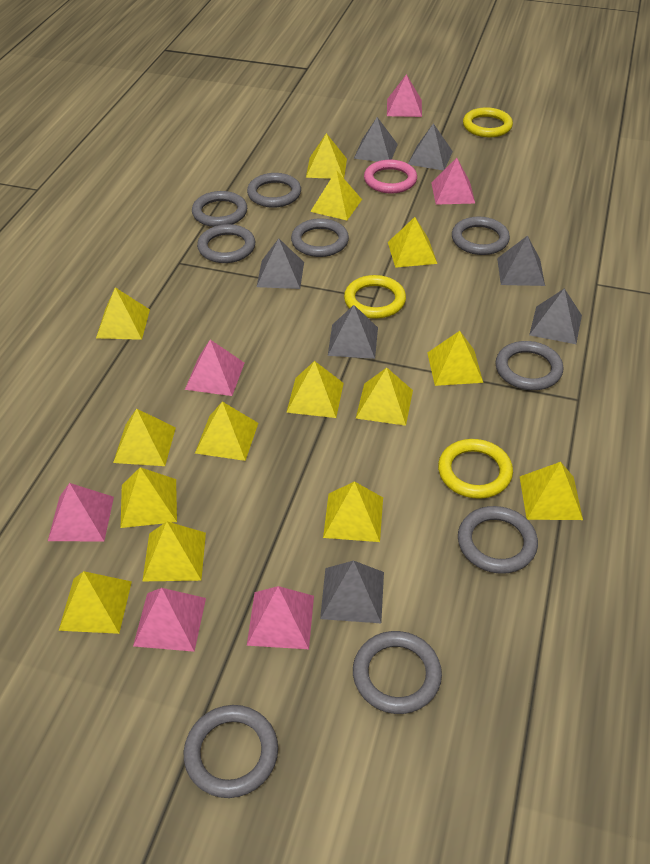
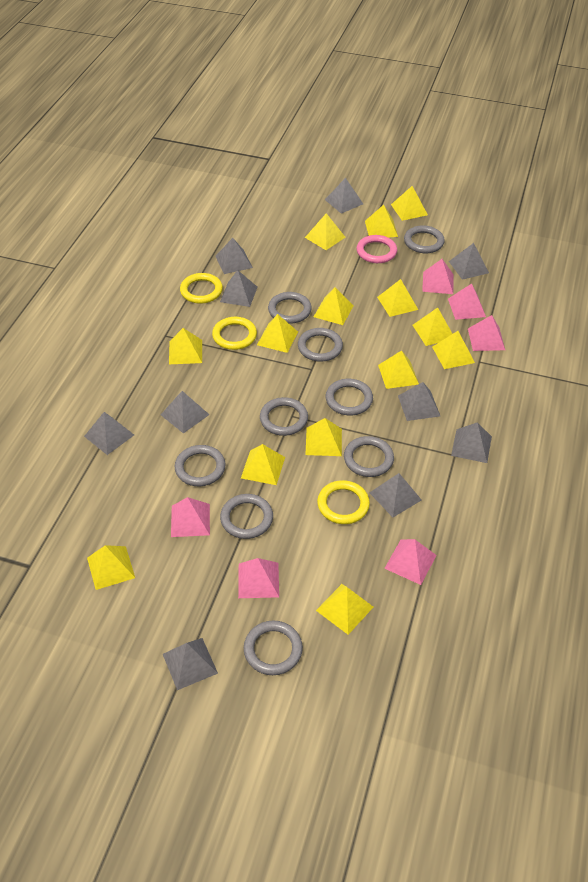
grey pyramid: 7 -> 10

